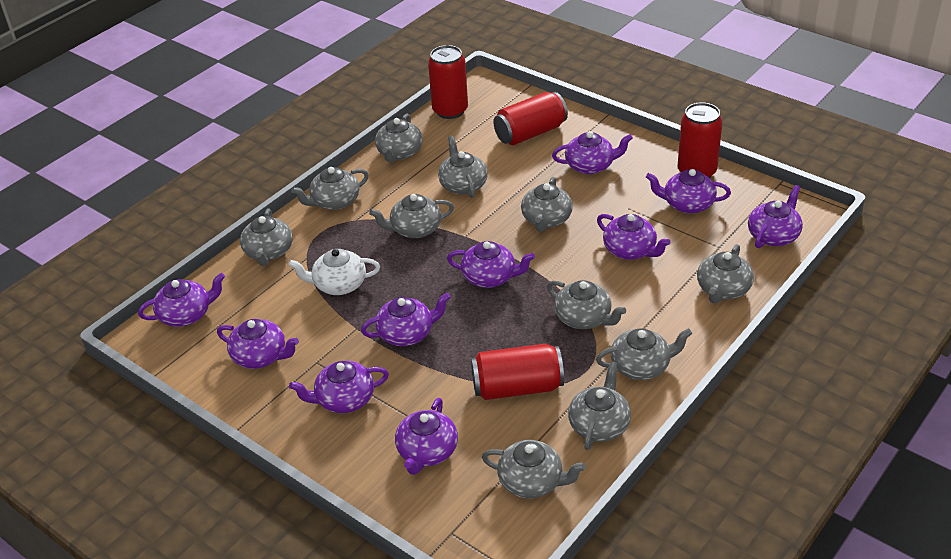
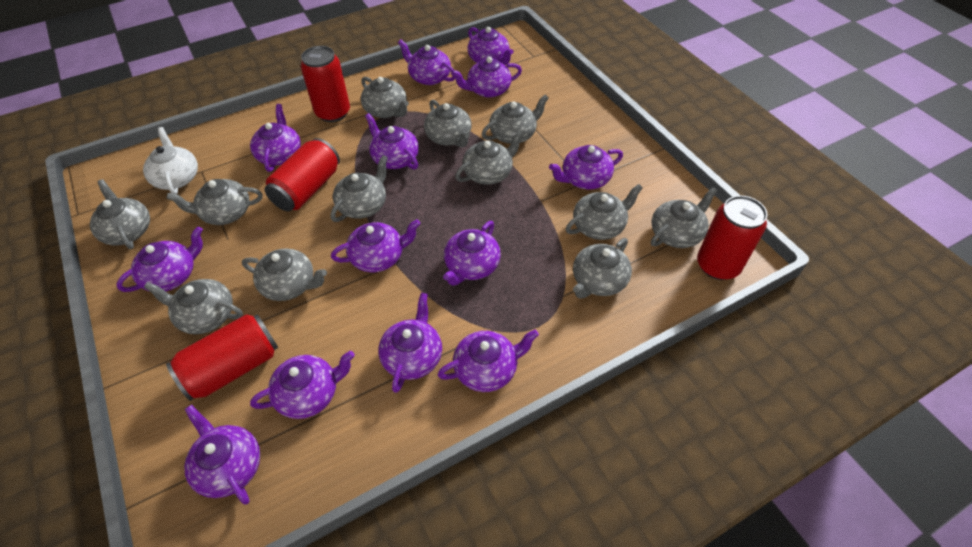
grey teapot: 11 -> 12
purple teapot: 10 -> 13

